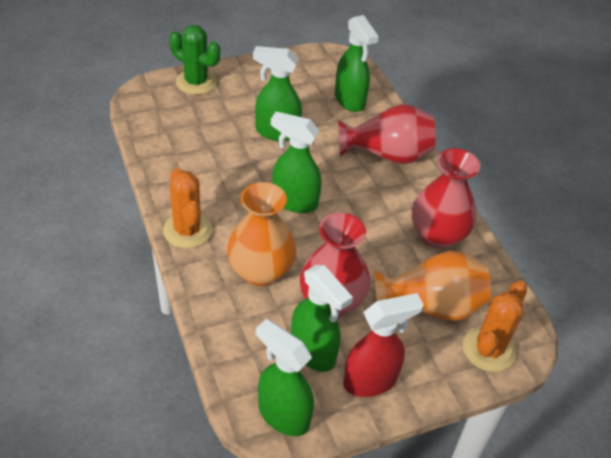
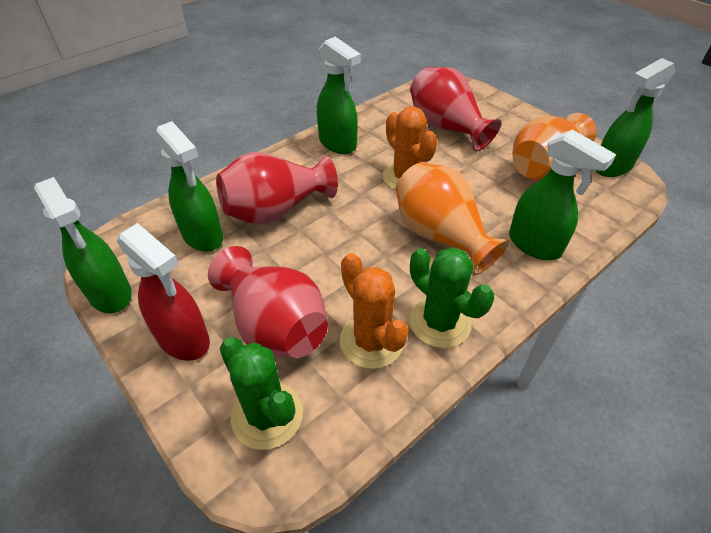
green cactus: 1 -> 2

